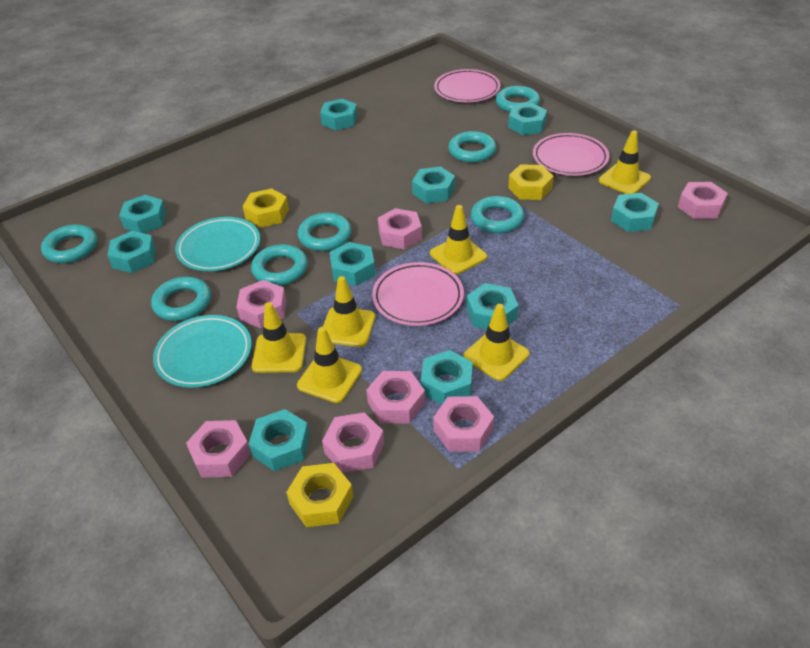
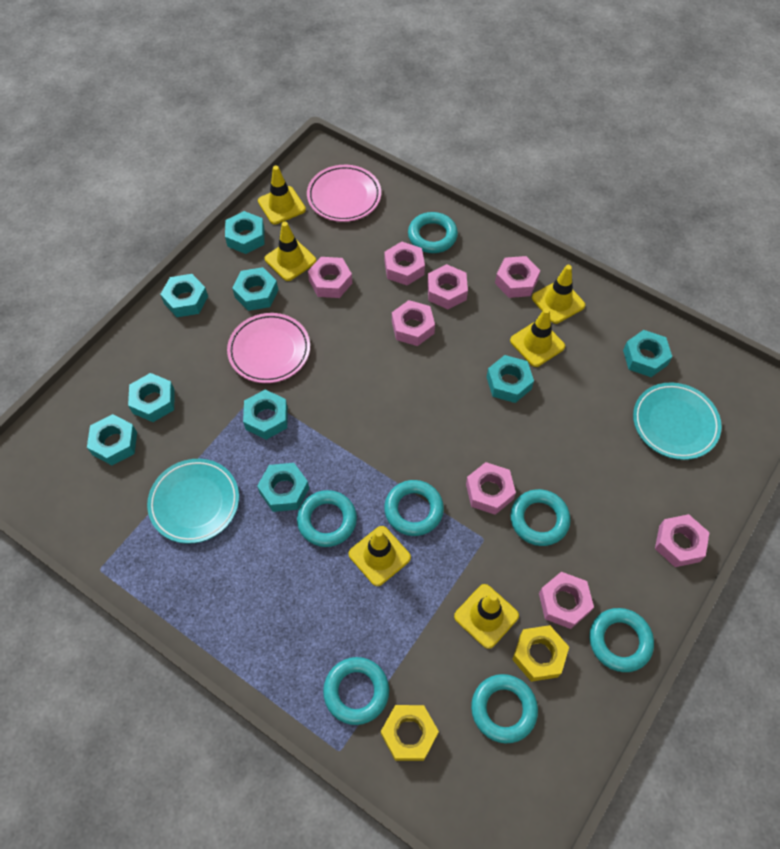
pink nut: 7 -> 8
pink plate: 3 -> 2
turquoise nut: 10 -> 9
yellow nut: 3 -> 2

